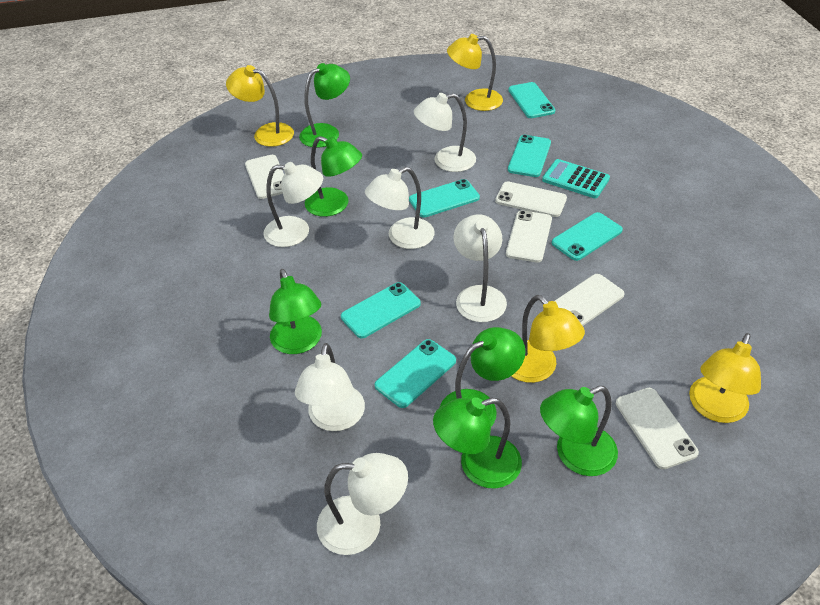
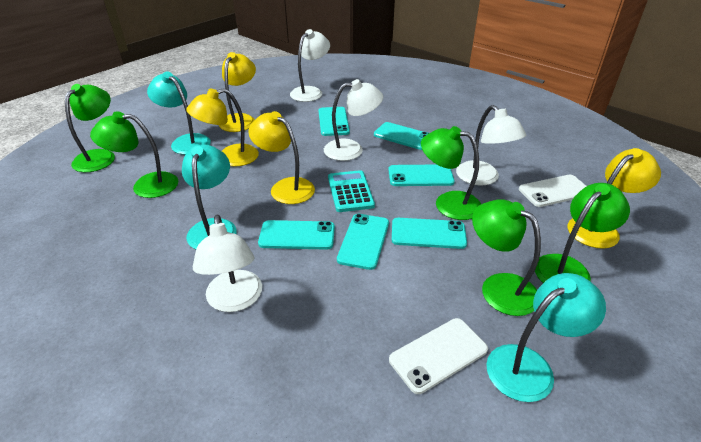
green lamp: 6 -> 5
turquoise lamp: 0 -> 3
white lamp: 6 -> 4
white phone: 5 -> 2

